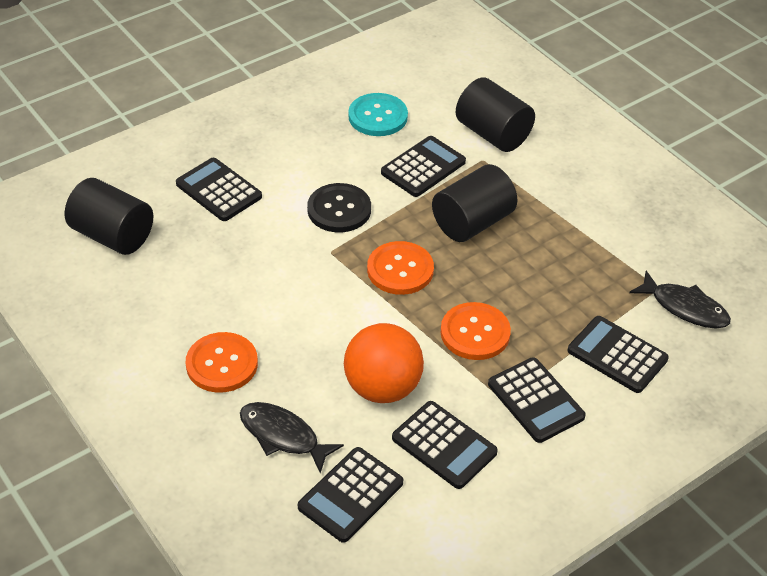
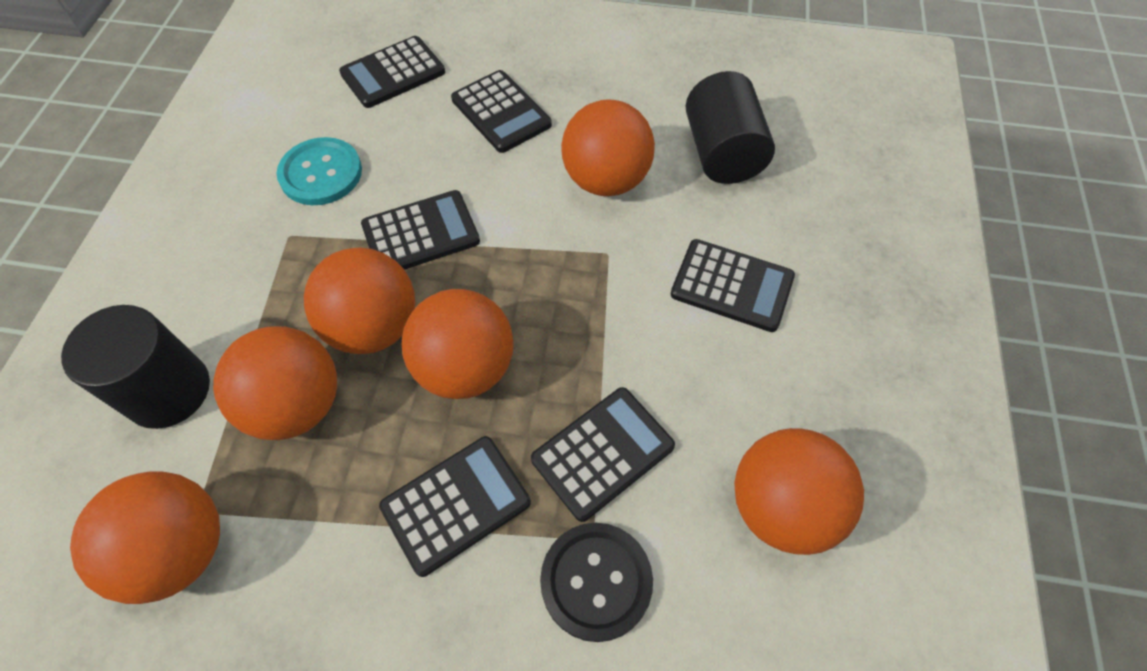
black cylinder: 3 -> 2
black fish: 2 -> 0
orange ball: 1 -> 6
orange button: 3 -> 0

